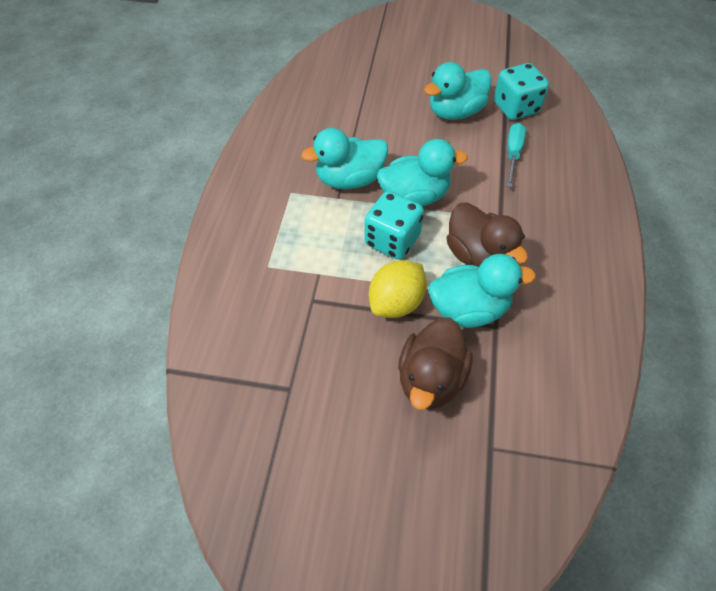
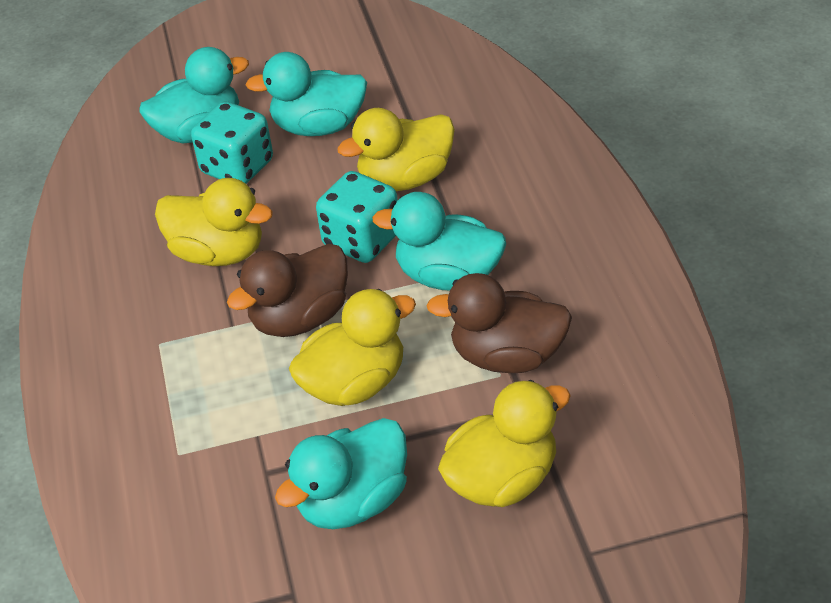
turquoise screwdriver: 1 -> 0
yellow duck: 0 -> 4
yellow lemon: 1 -> 0

